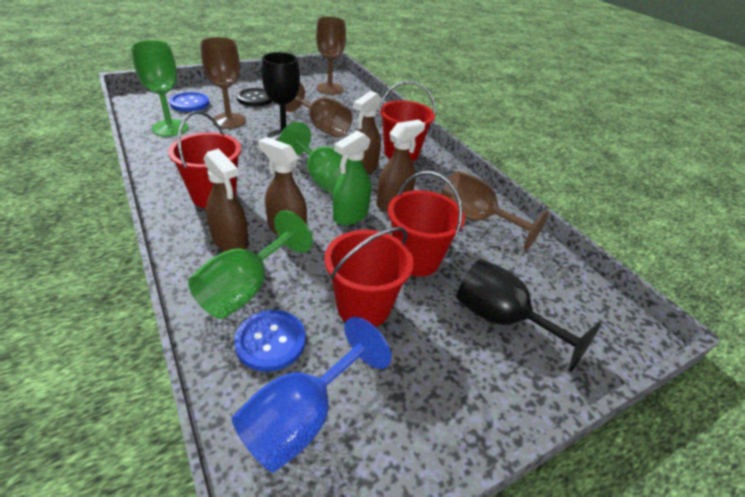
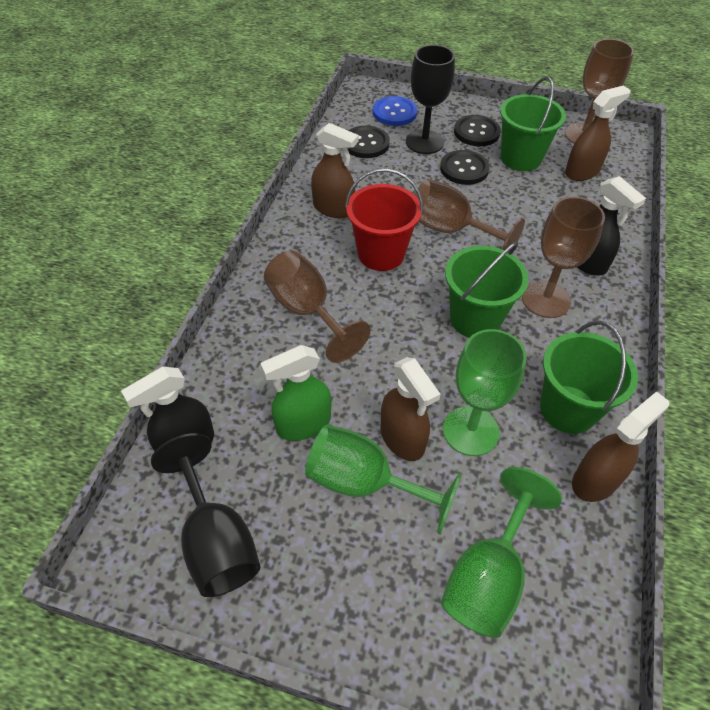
black button: 1 -> 3
black spray bottle: 0 -> 2
blue button: 2 -> 1
blue goblet: 1 -> 0
green bucket: 0 -> 3
red bucket: 4 -> 1

